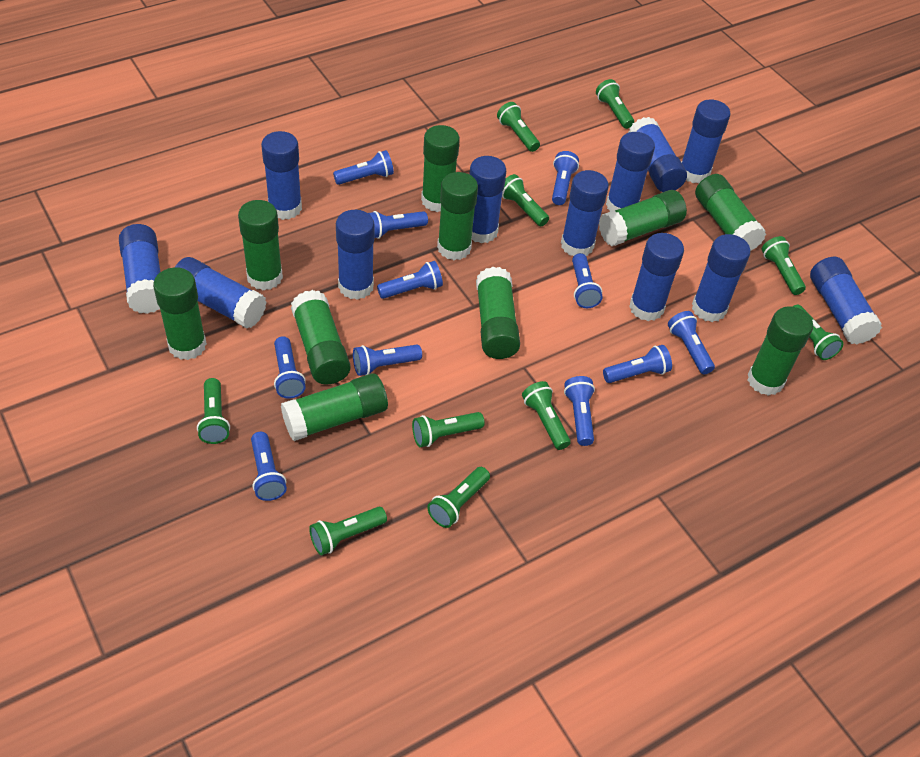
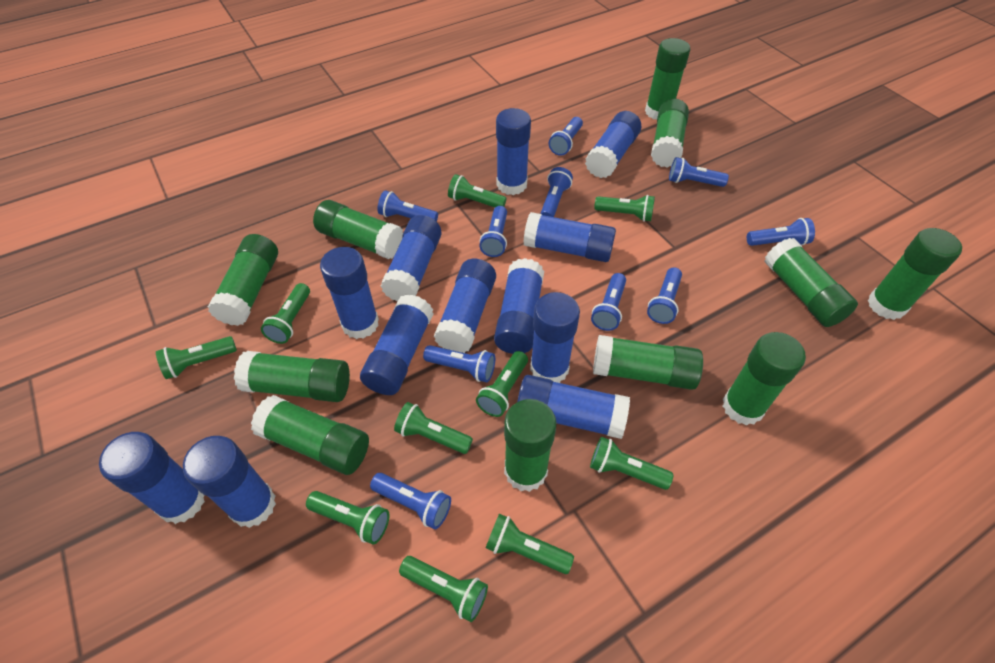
blue flashlight: 11 -> 10
green glue stick: 10 -> 11

